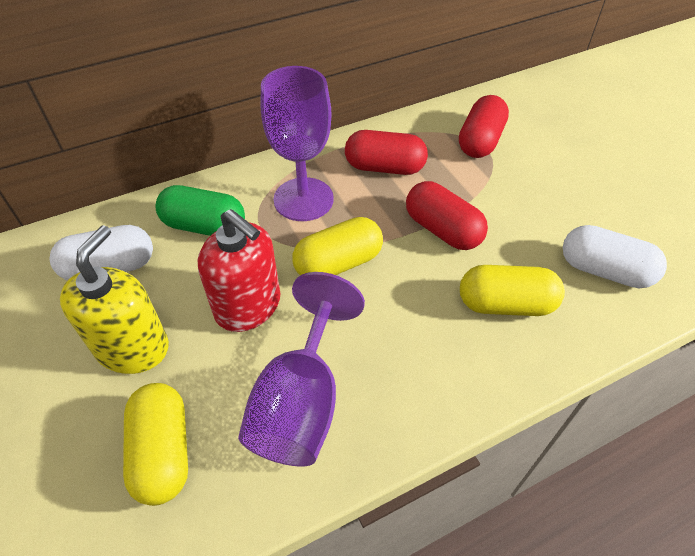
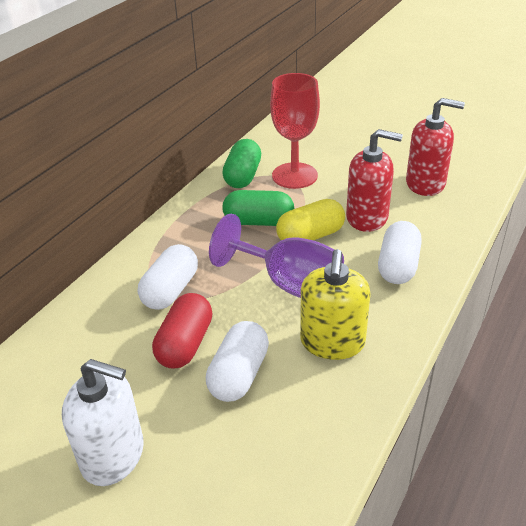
green capsule: 1 -> 2
purple goblet: 2 -> 1
red capsule: 3 -> 1
red goblet: 0 -> 1
red soap dispenser: 1 -> 2
white capsule: 2 -> 3
white soap dispenser: 0 -> 1
yellow capsule: 3 -> 1

